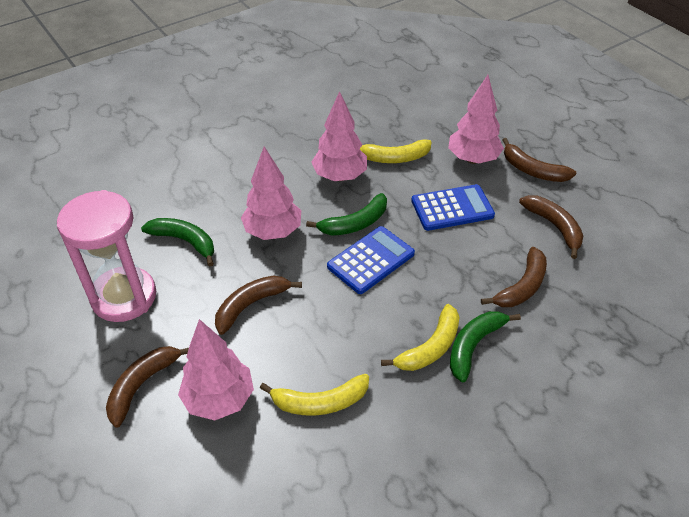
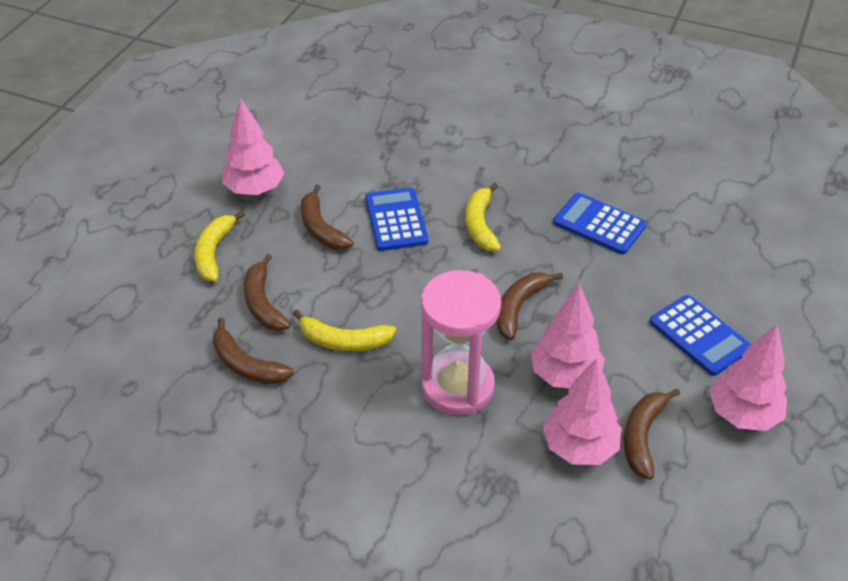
blue calculator: 2 -> 3
green banana: 3 -> 0

